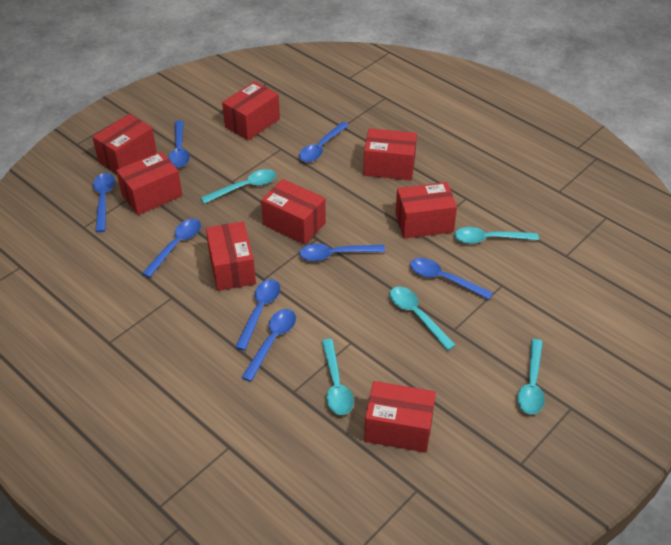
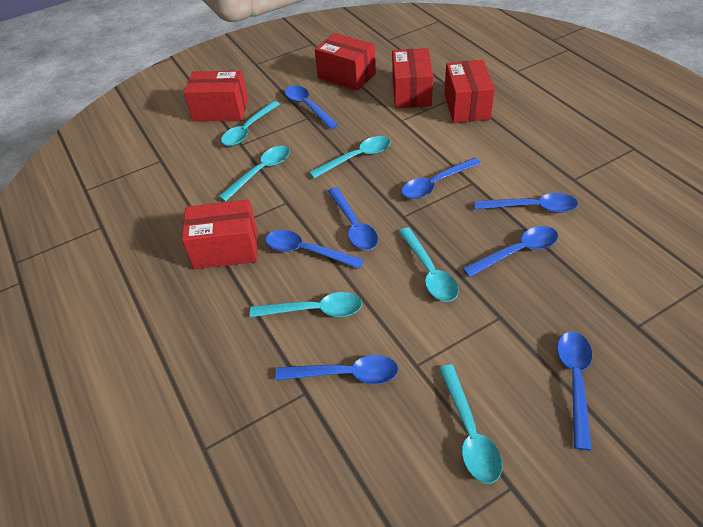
red box: 8 -> 5
turquoise spoon: 5 -> 6

